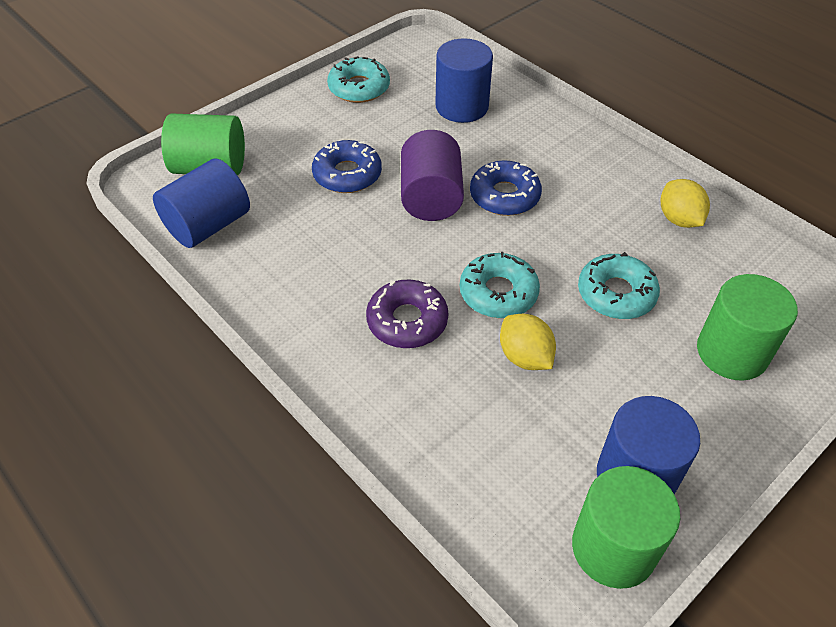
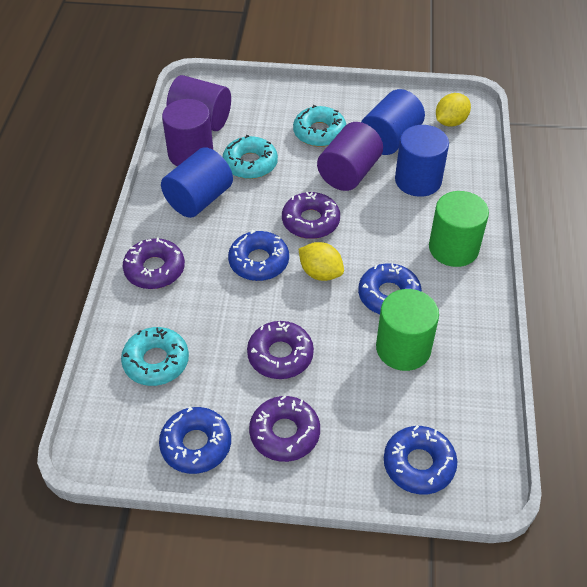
blue donut: 2 -> 4
green cylinder: 3 -> 2
purple cylinder: 1 -> 3
purple donut: 1 -> 4

